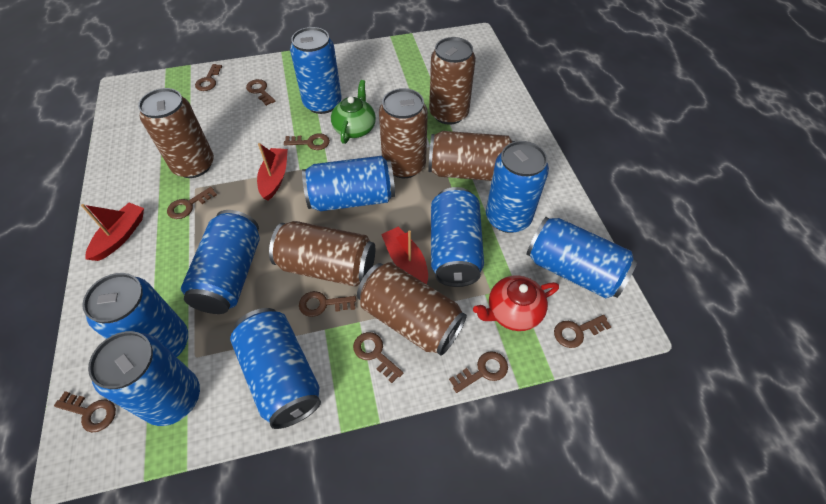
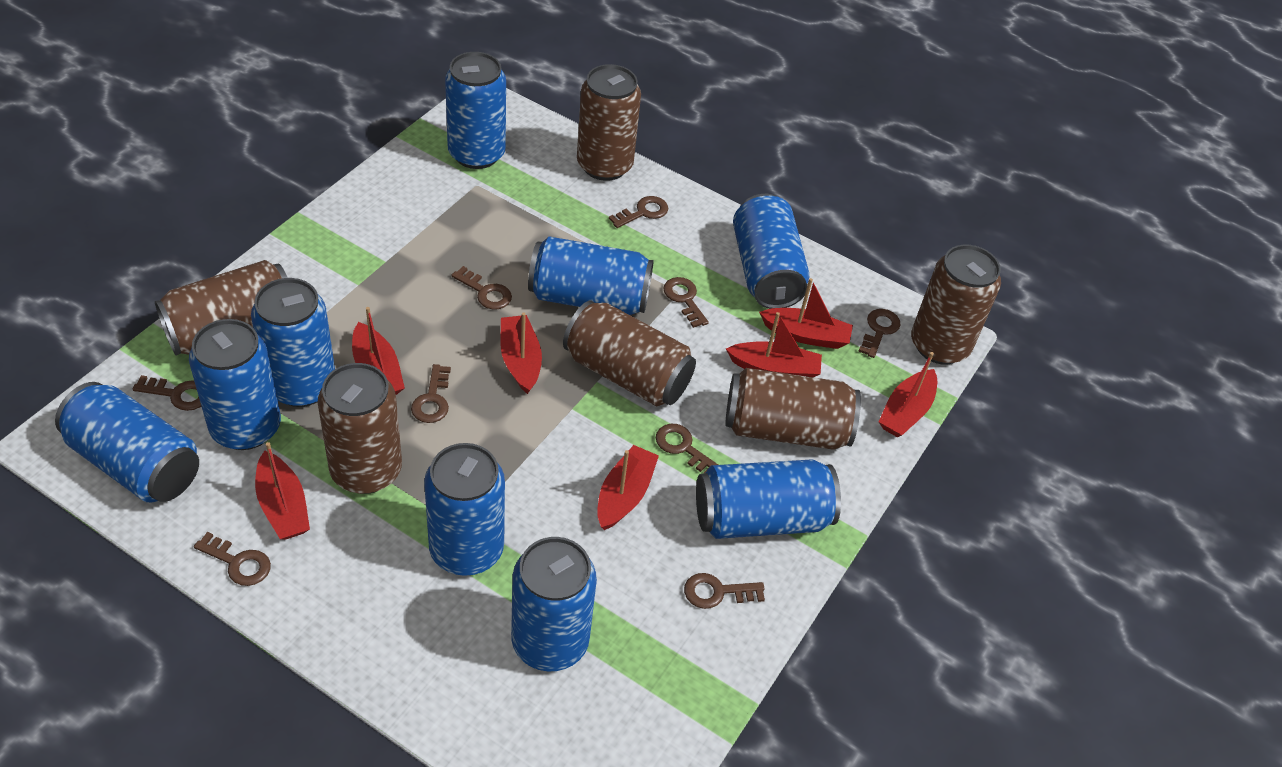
green teapot: 1 -> 0
red boat: 3 -> 7
red teapot: 1 -> 0

